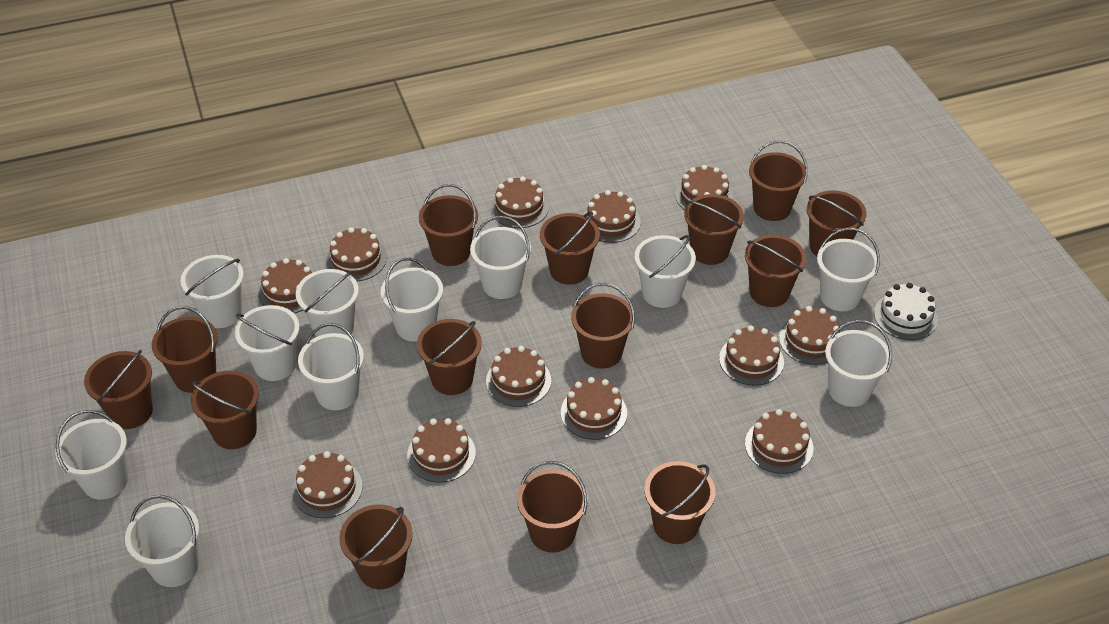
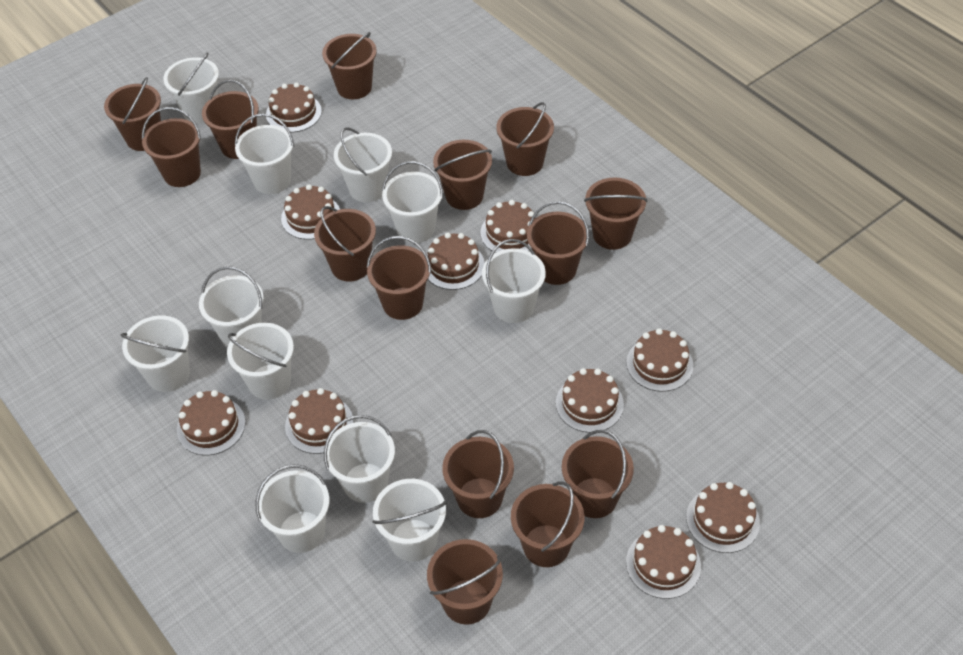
brown cake: 12 -> 10
white cake: 1 -> 0

